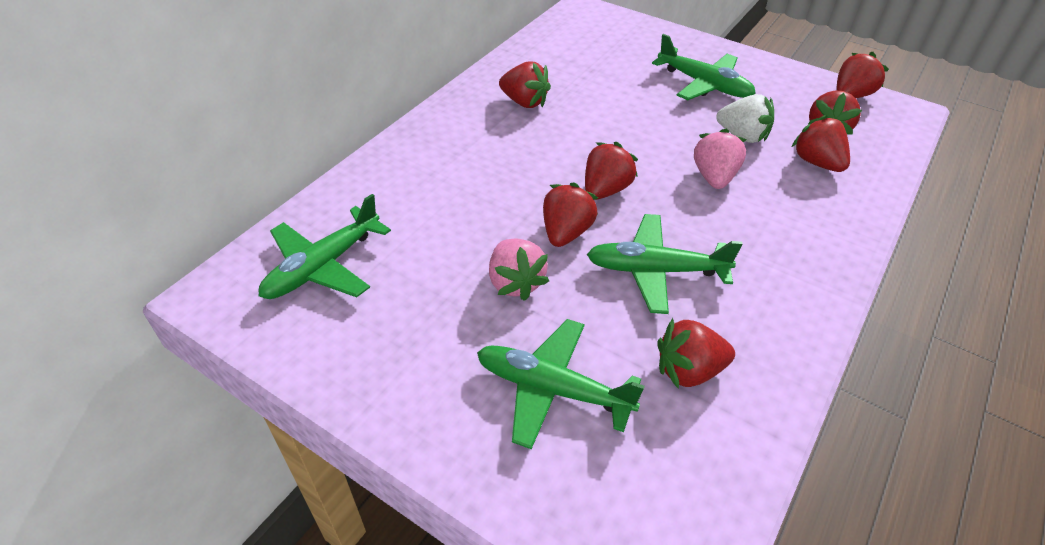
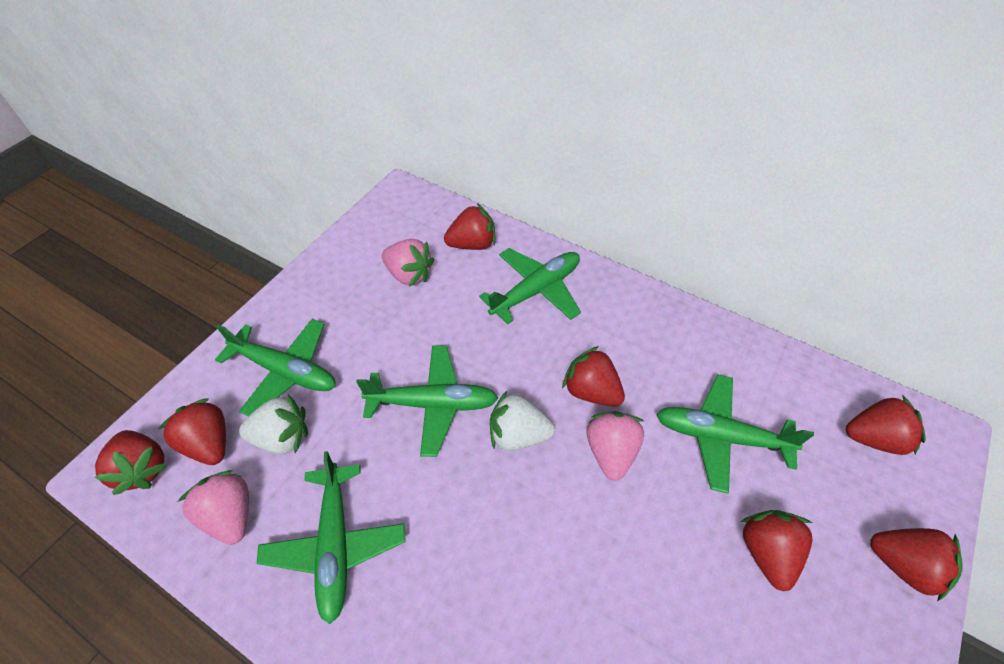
green plane: 4 -> 5
pink strawberry: 2 -> 3
white strawberry: 1 -> 2

